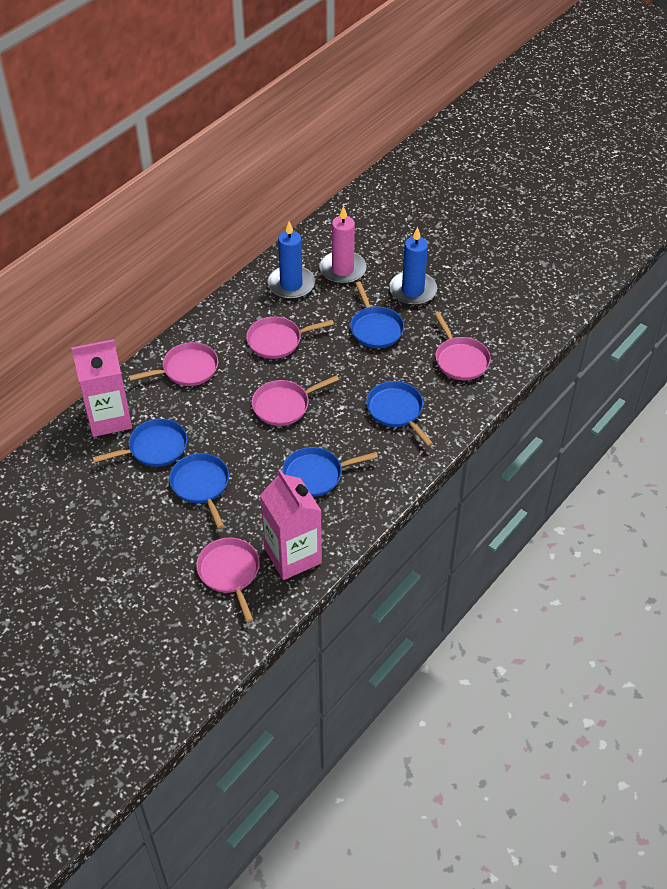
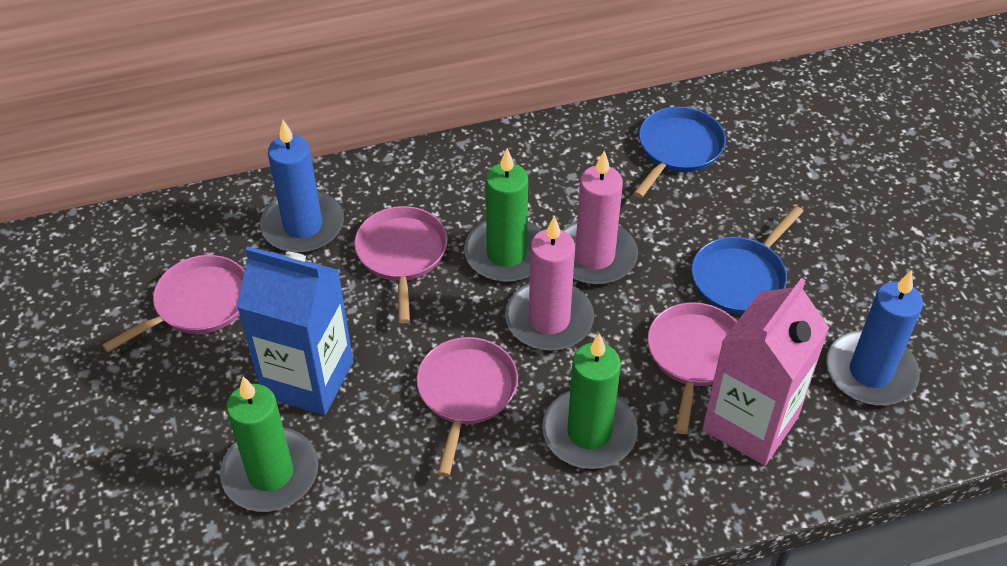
blue carton: 0 -> 1
blue pan: 5 -> 2
green candle: 0 -> 3
pink candle: 1 -> 2
pink carton: 2 -> 1
pink pan: 5 -> 4

